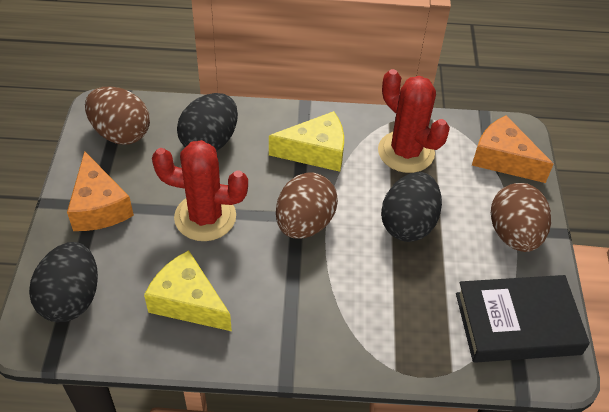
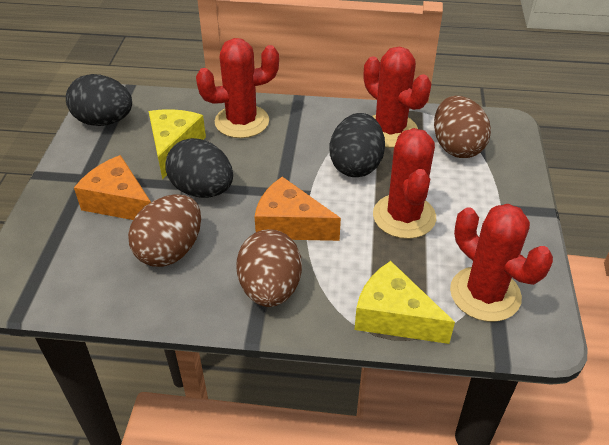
black book: 1 -> 0
red cactus: 2 -> 4

